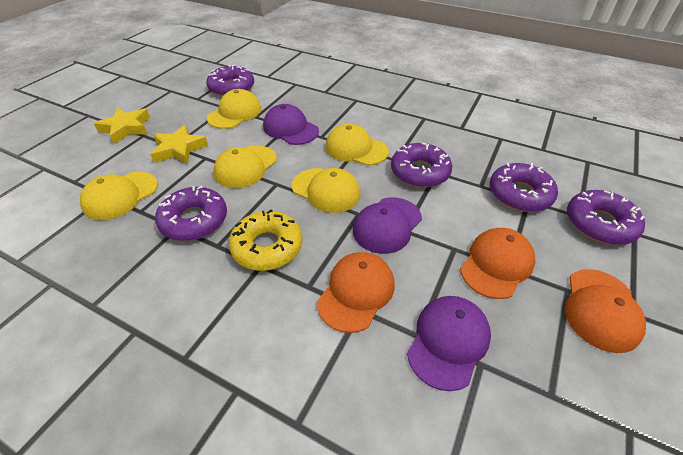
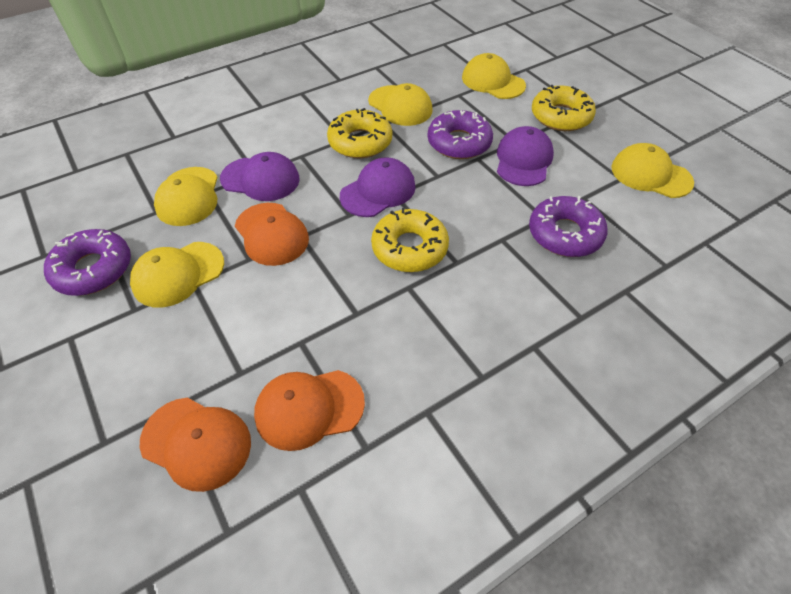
purple donut: 5 -> 3
yellow donut: 1 -> 3
yellow star: 2 -> 0

